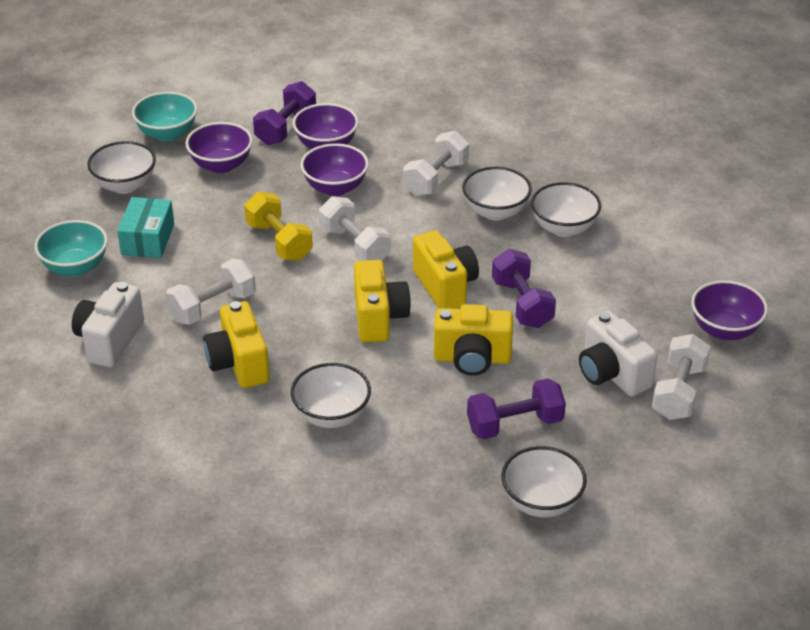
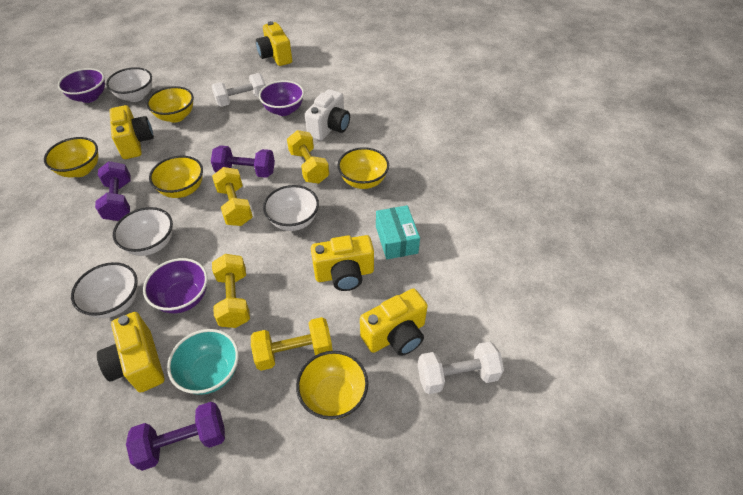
purple bowl: 4 -> 3
turquoise bowl: 2 -> 1
white bowl: 5 -> 4
white camera: 2 -> 1
white dumbbell: 4 -> 2
yellow bowl: 0 -> 5
yellow camera: 4 -> 5
yellow dumbbell: 1 -> 4

